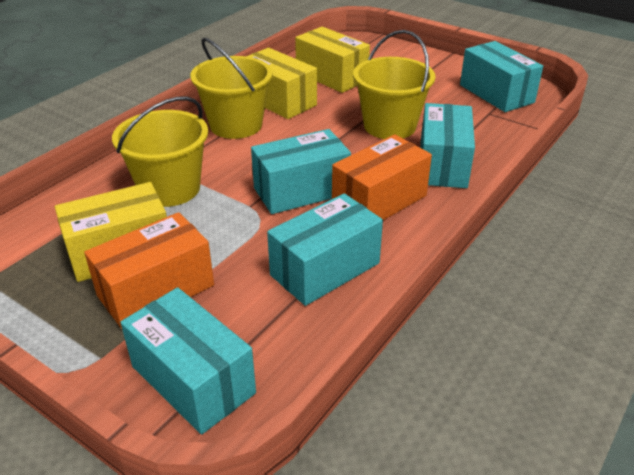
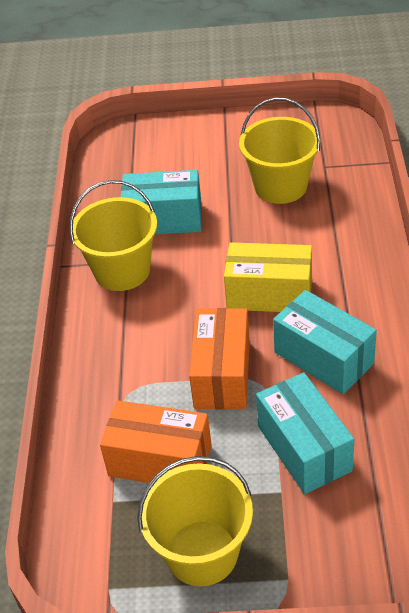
turquoise box: 5 -> 3
yellow box: 3 -> 1

